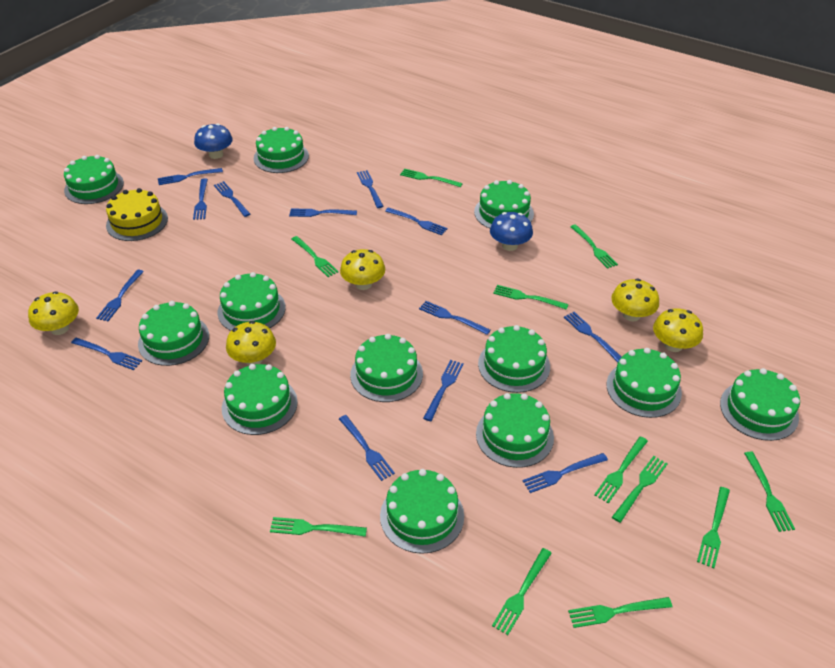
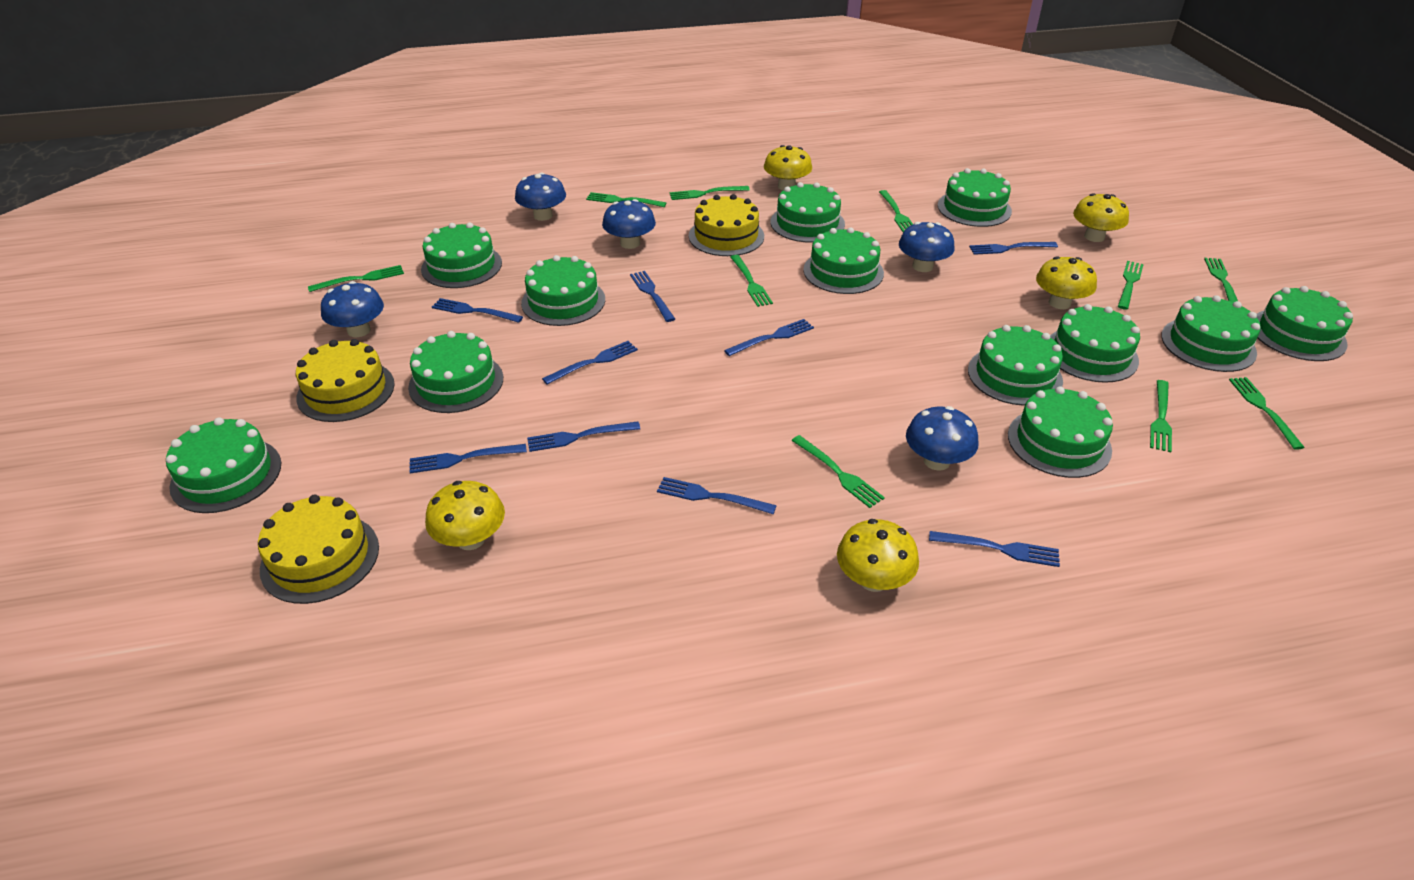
blue fork: 13 -> 9
blue mushroom: 2 -> 5
green fork: 11 -> 10
yellow cake: 1 -> 3

